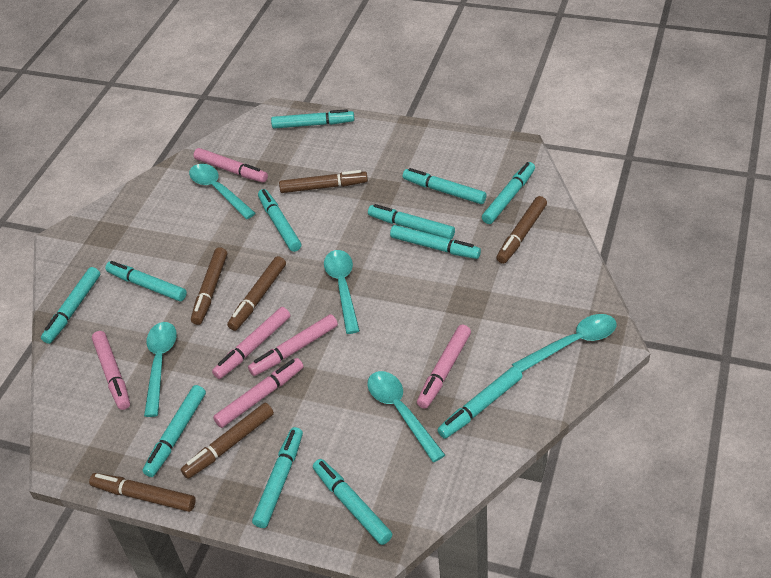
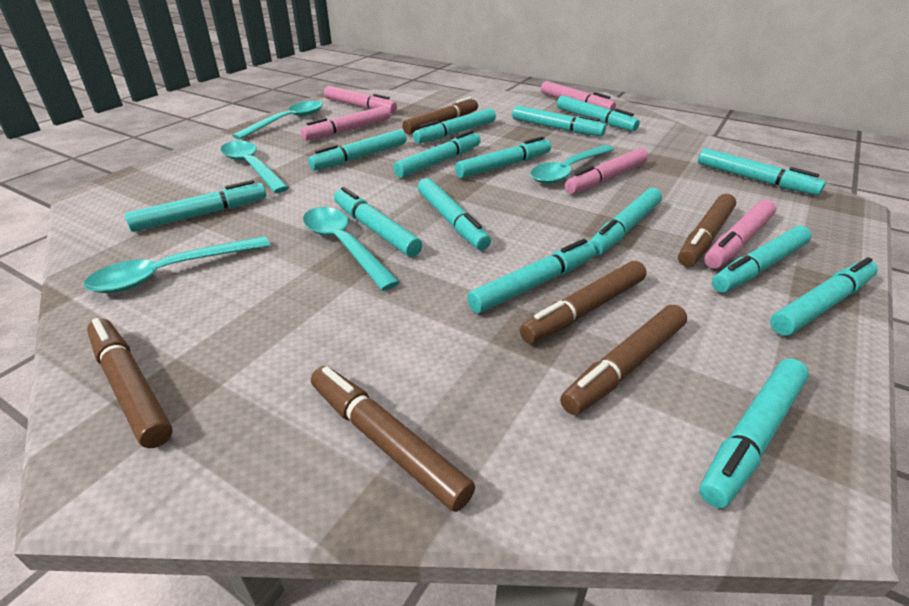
pink marker: 6 -> 5
turquoise marker: 12 -> 15

